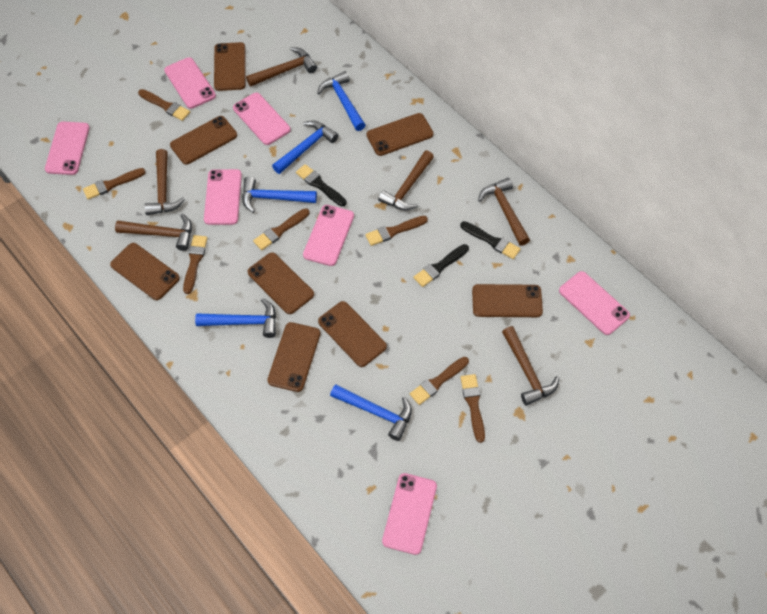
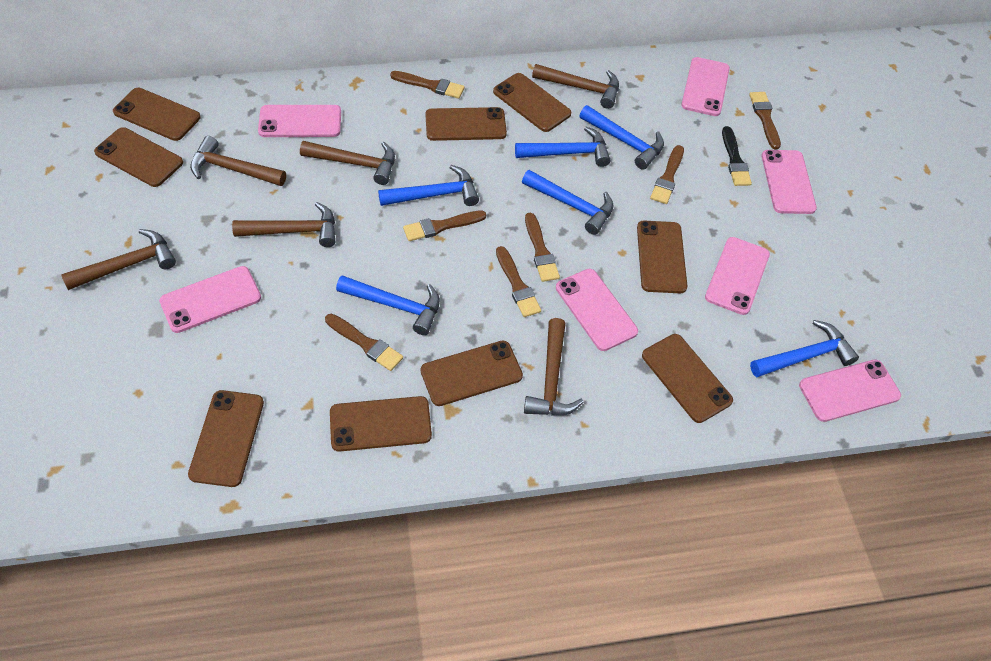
black brush: 3 -> 1
blue hammer: 5 -> 6
brown phone: 8 -> 9

